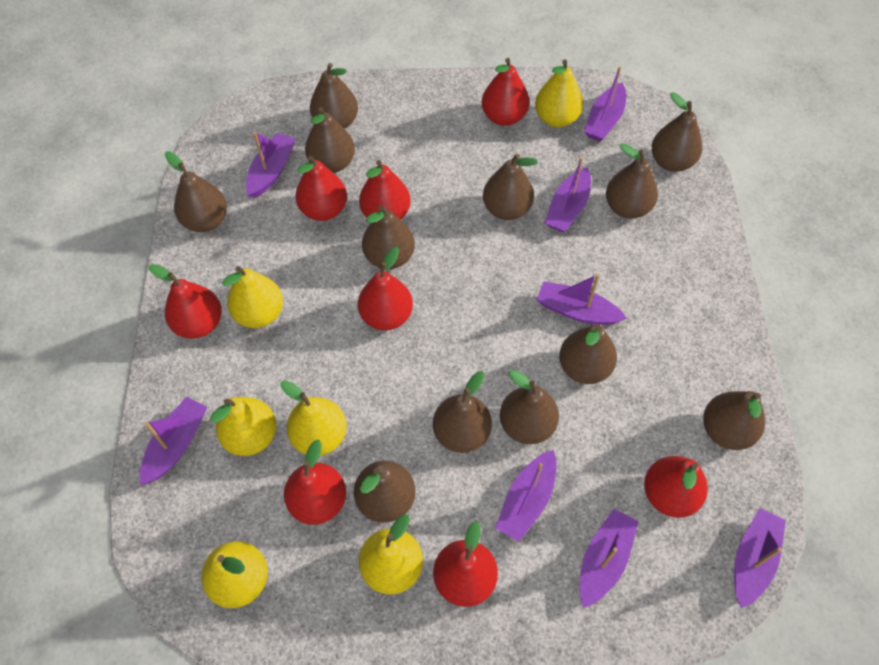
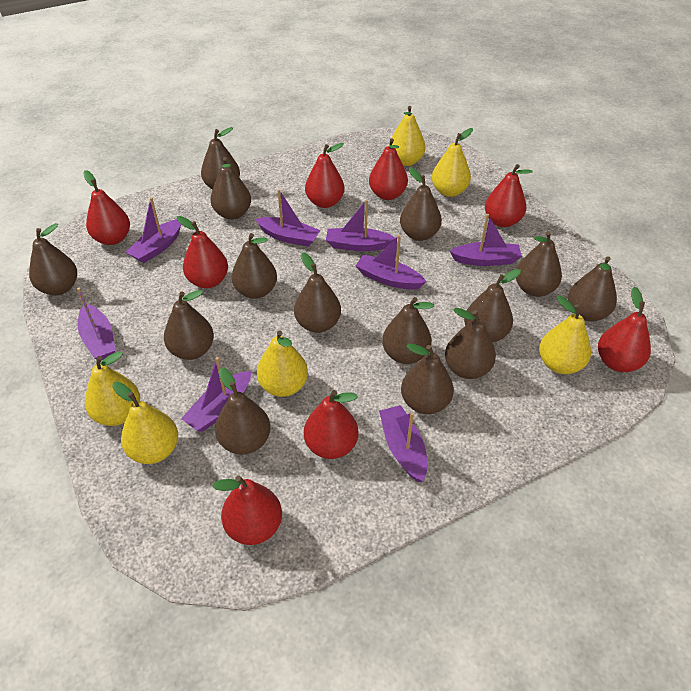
brown pear: 12 -> 14

